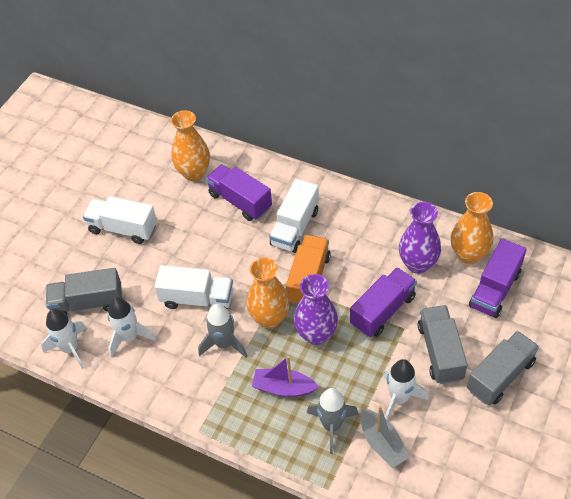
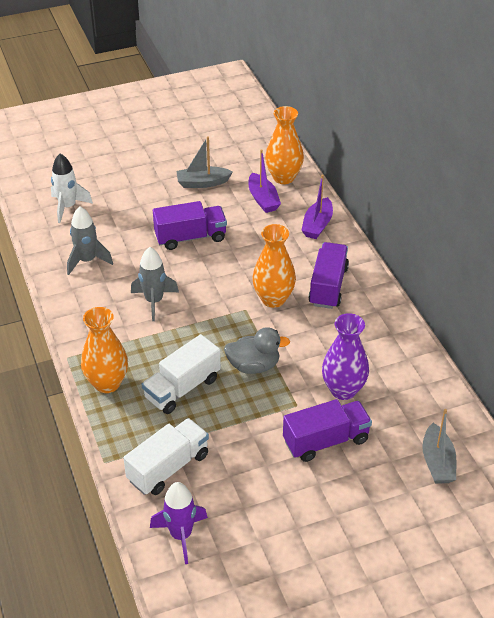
grey boat: 1 -> 2
grey duck: 0 -> 1
grey truck: 3 -> 0
orange truck: 1 -> 0
purple boat: 1 -> 2
purple rocket: 0 -> 1
purple vase: 2 -> 1
white rocket: 3 -> 1
white truck: 3 -> 2

